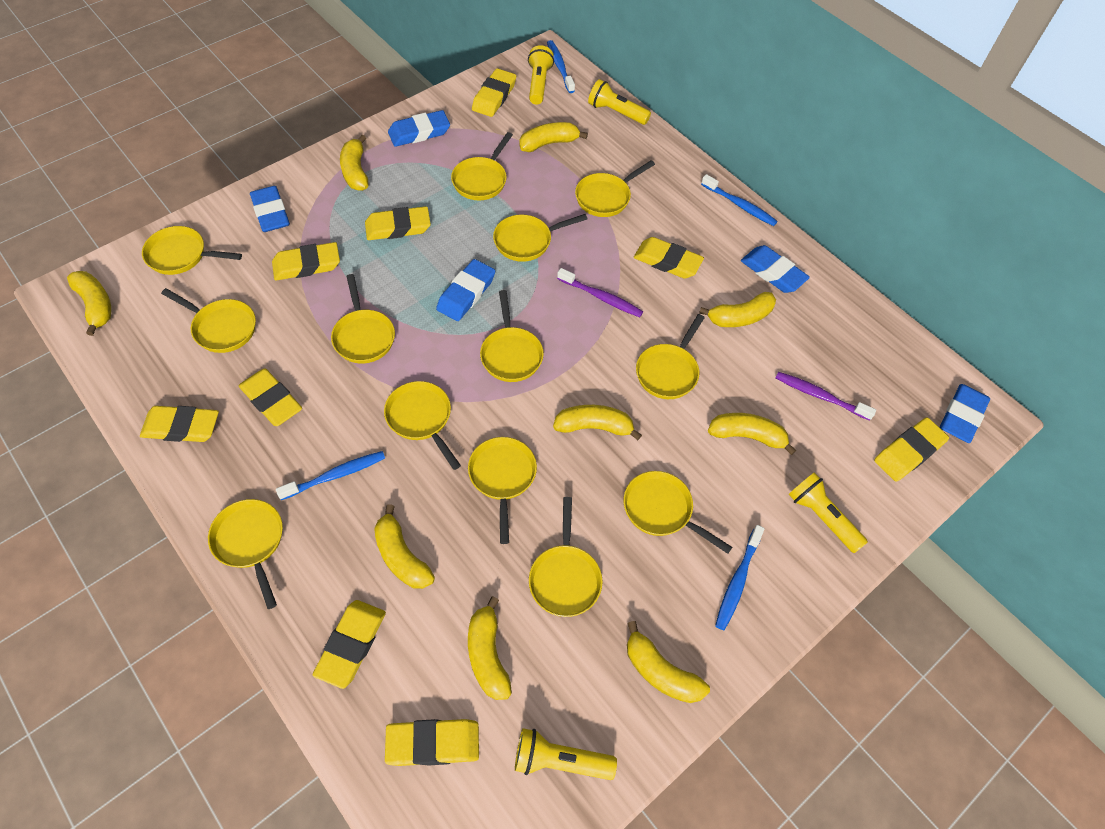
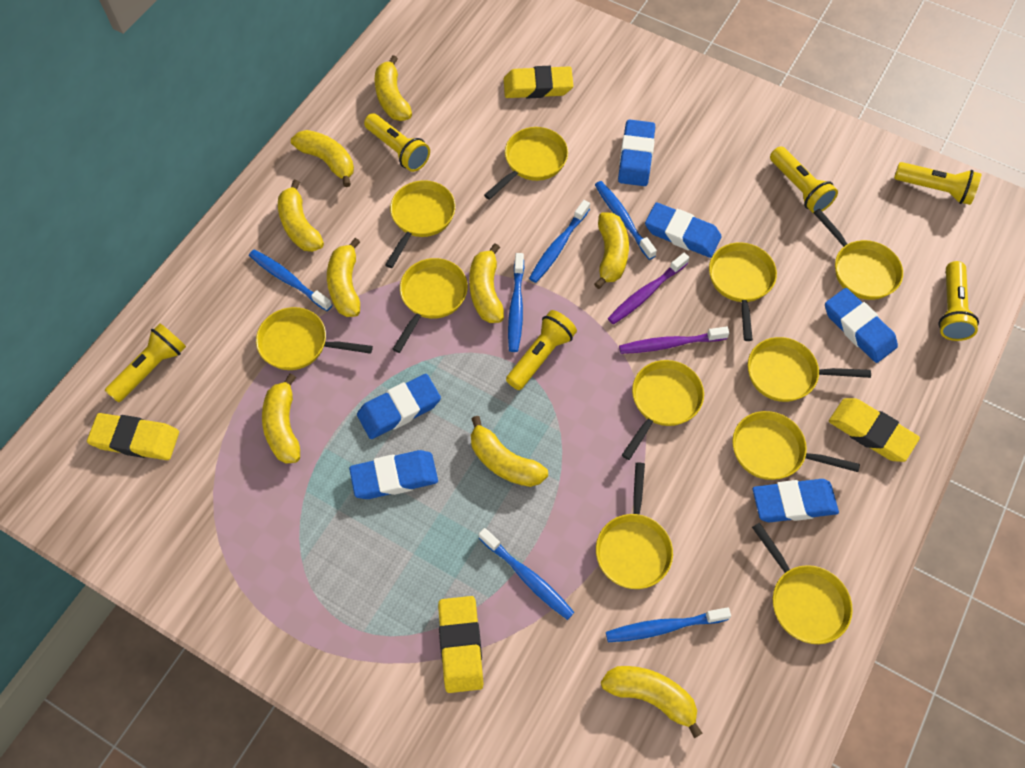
blue eraser: 5 -> 6
blue toothbrush: 4 -> 6
yellow eraser: 9 -> 4
yellow flashlight: 4 -> 6
yellow pan: 13 -> 11

